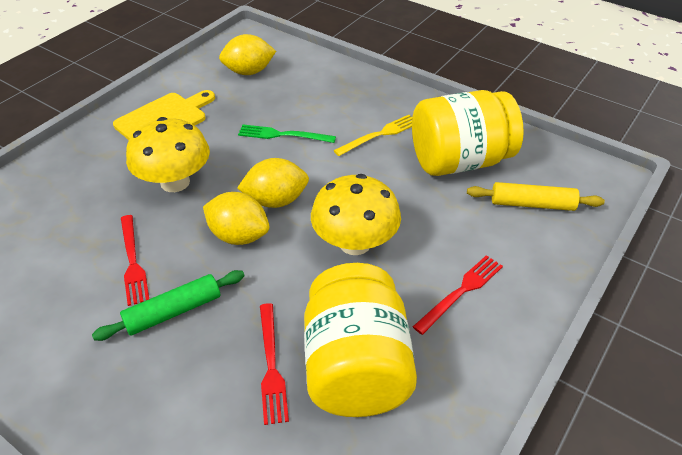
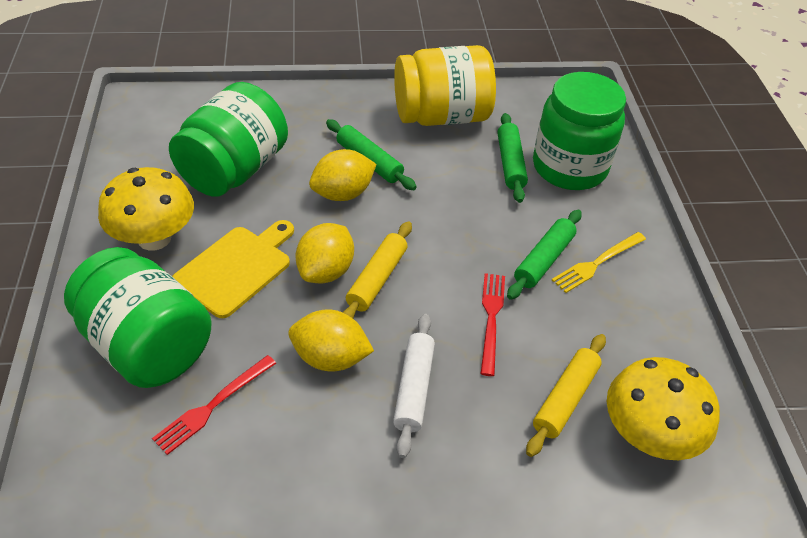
green fork: 1 -> 0
green jar: 0 -> 3
green rolling pin: 1 -> 3
red fork: 3 -> 2
white rolling pin: 0 -> 1
yellow jar: 2 -> 1
yellow rolling pin: 1 -> 2

